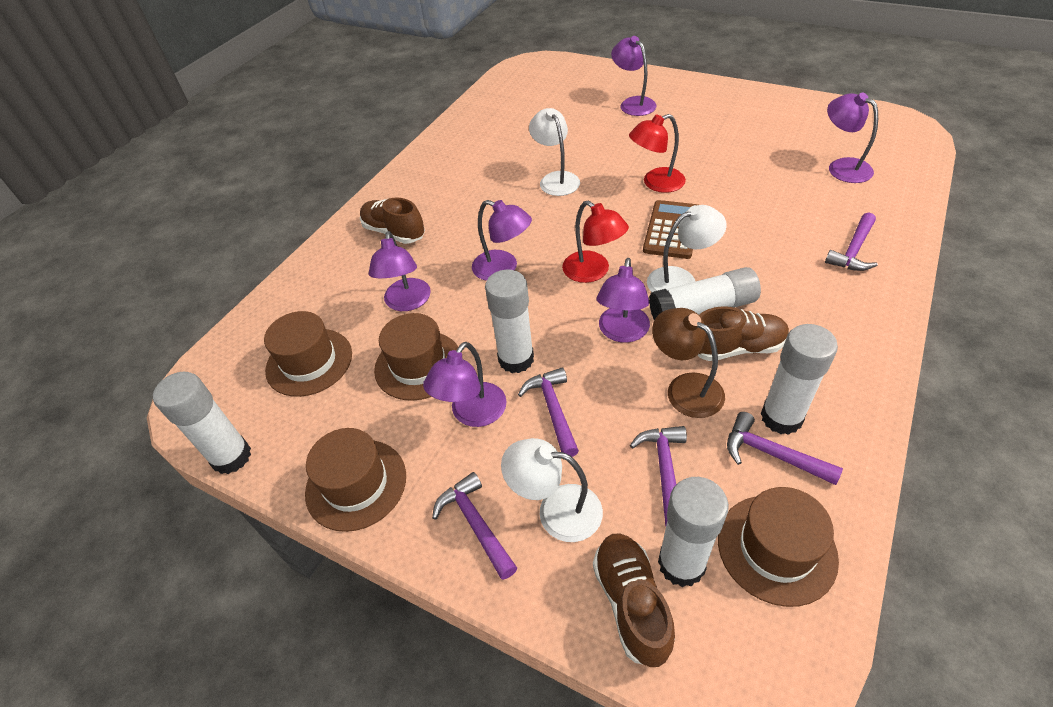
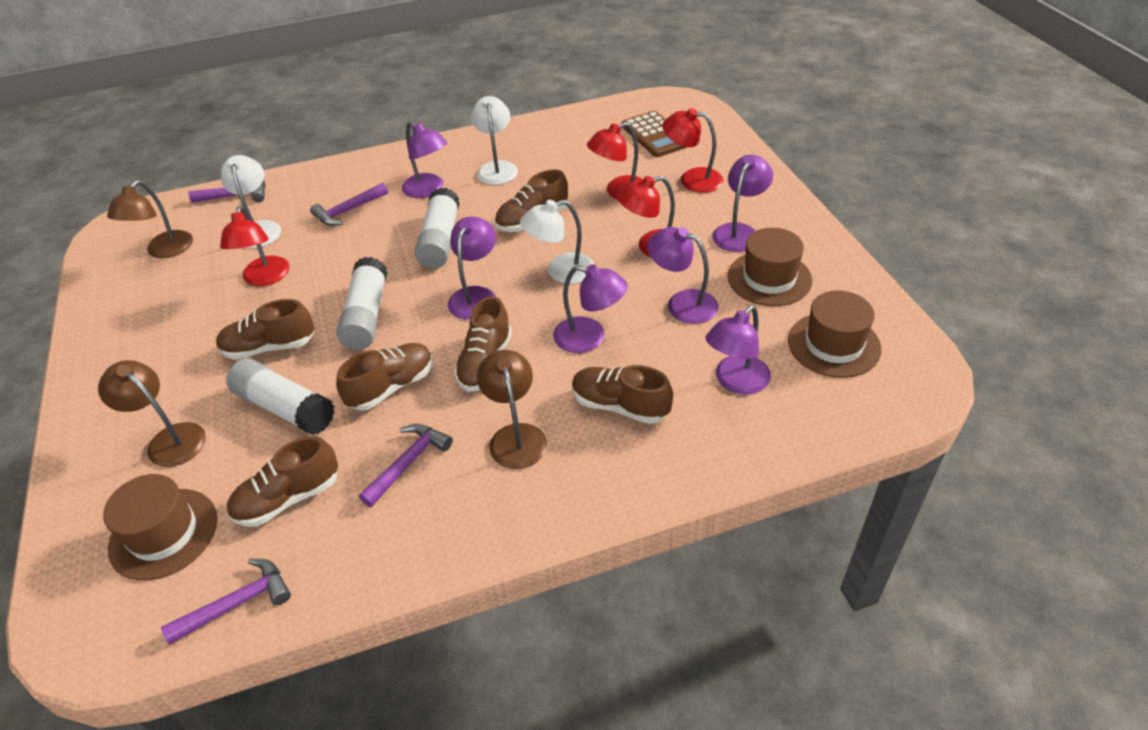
brown hat: 4 -> 3
brown lamp: 1 -> 3
brown shoe: 3 -> 6
purple hammer: 5 -> 4
red lamp: 2 -> 4
white glue stick: 5 -> 3

